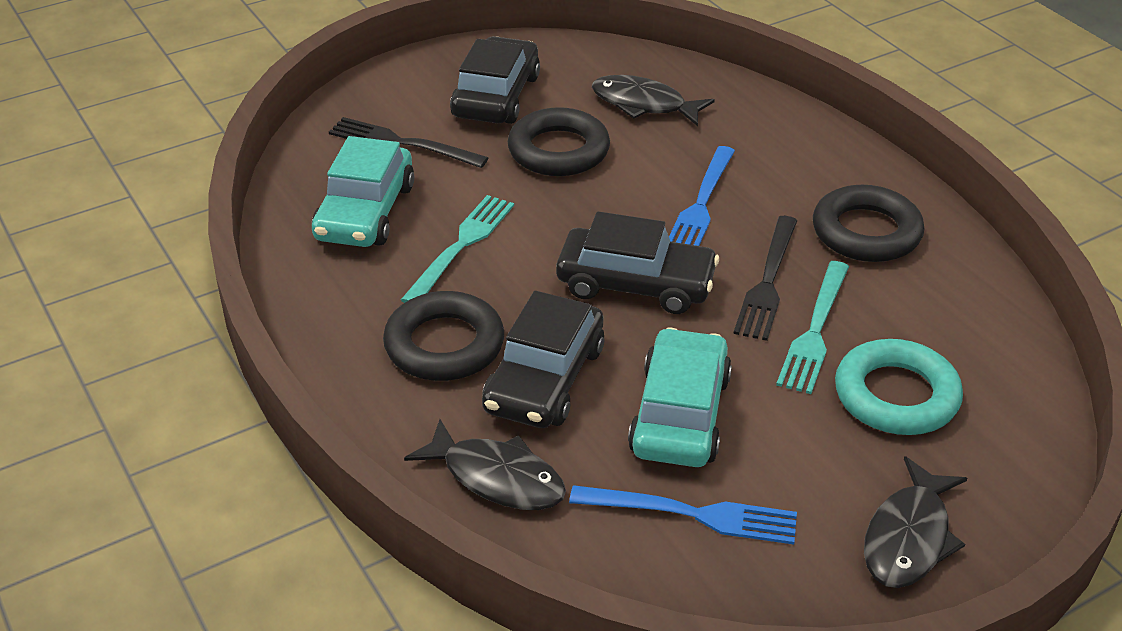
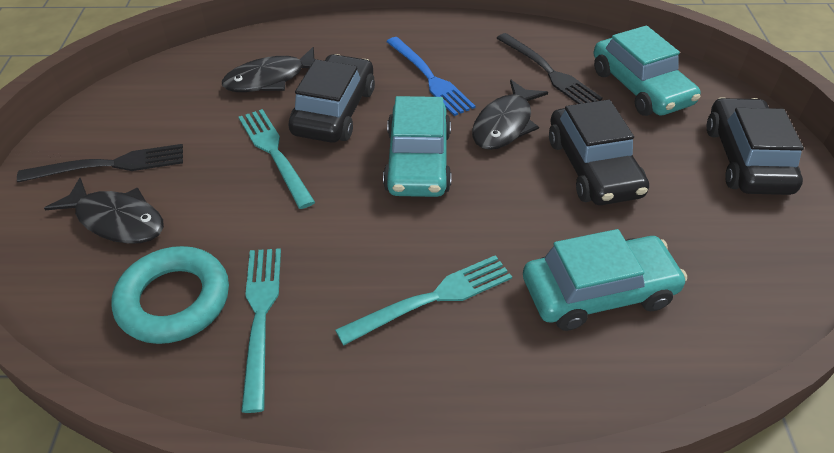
black ring: 3 -> 0
blue fork: 2 -> 1
turquoise car: 2 -> 3
turquoise fork: 2 -> 3

